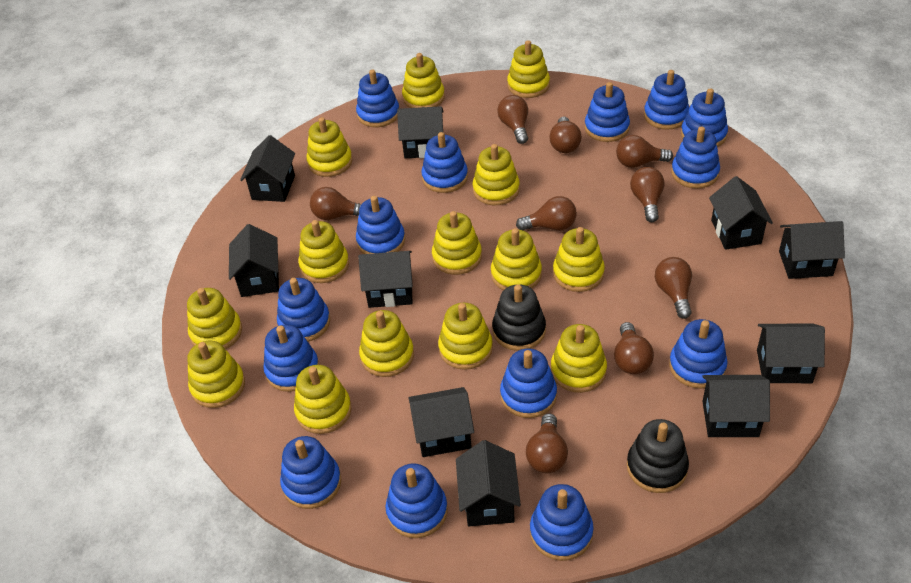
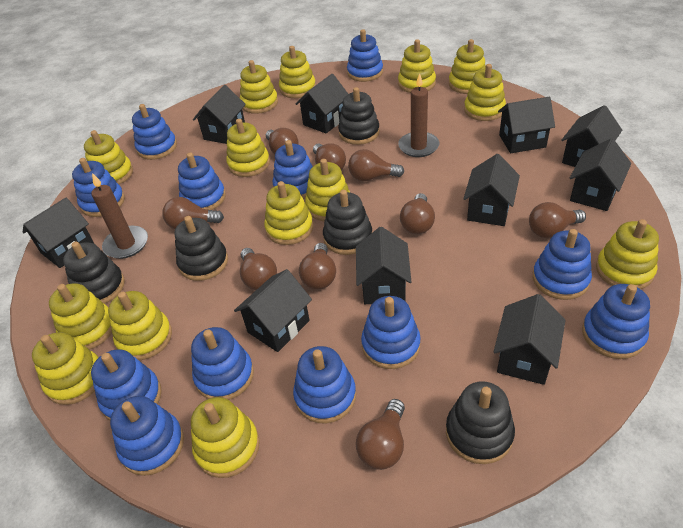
black stacking toy: 2 -> 5
blue stacking toy: 14 -> 12
brown candle: 0 -> 2

